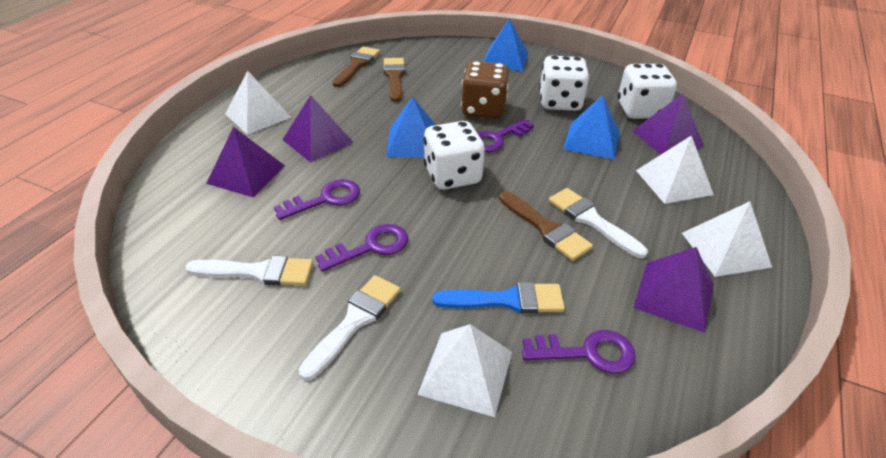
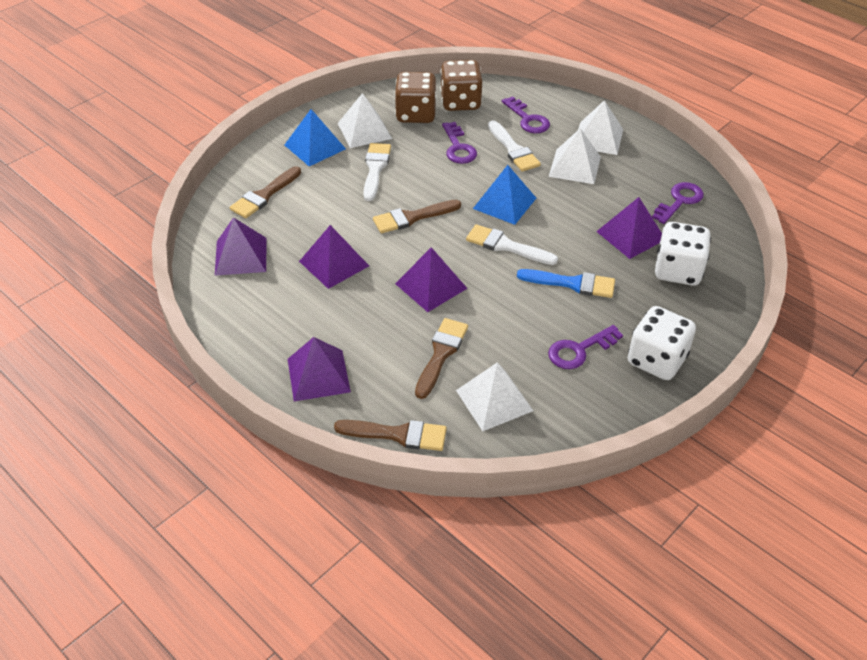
blue pyramid: 3 -> 2
brown brush: 3 -> 4
brown dice: 1 -> 2
purple pyramid: 4 -> 5
white dice: 3 -> 2

